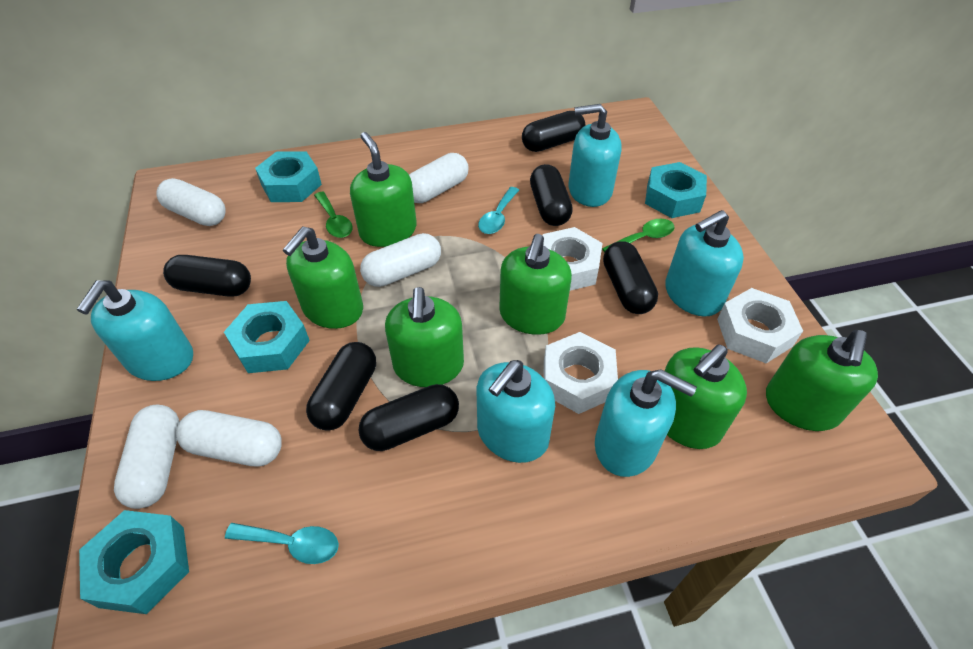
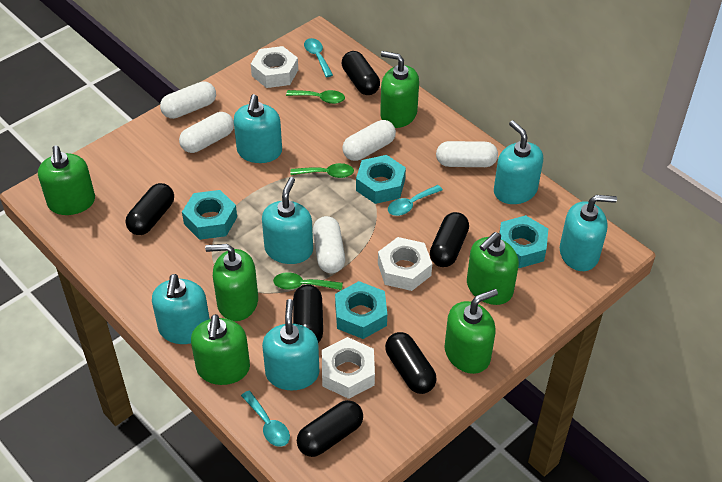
green spoon: 2 -> 3
turquoise soap dispenser: 5 -> 6
turquoise spoon: 2 -> 3

